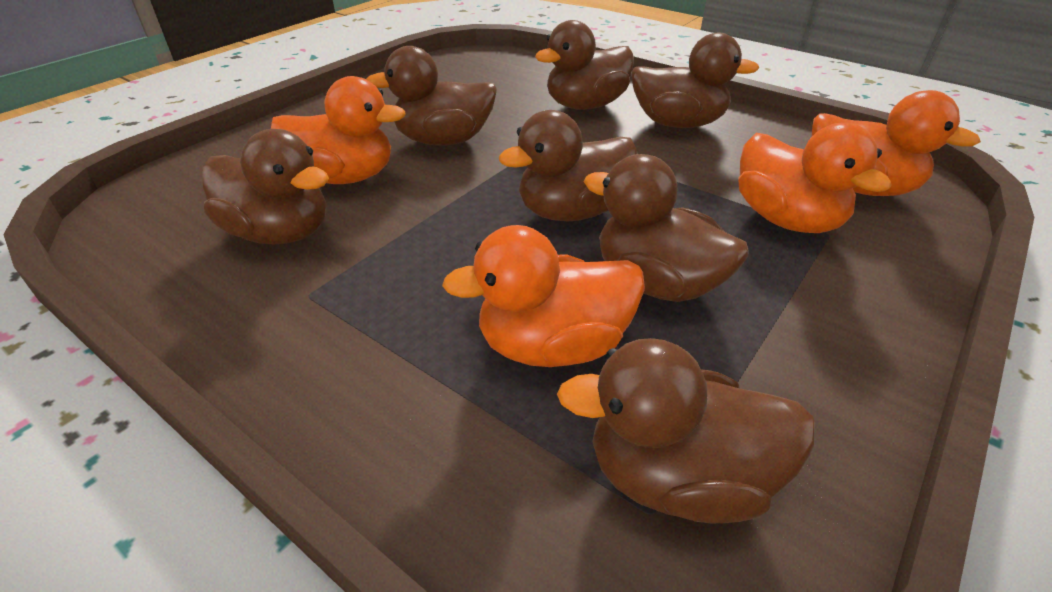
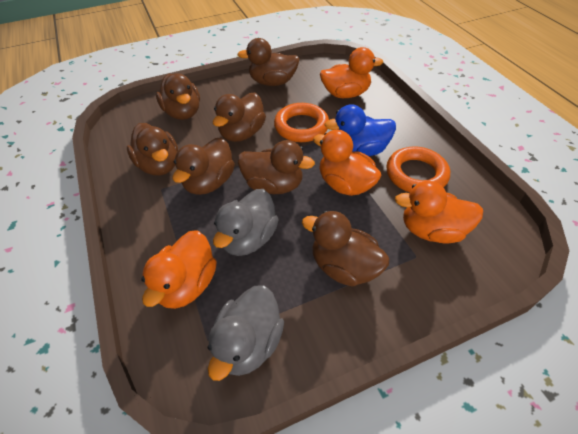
blue duck: 0 -> 1
grey duck: 0 -> 2
orange ring: 0 -> 2

